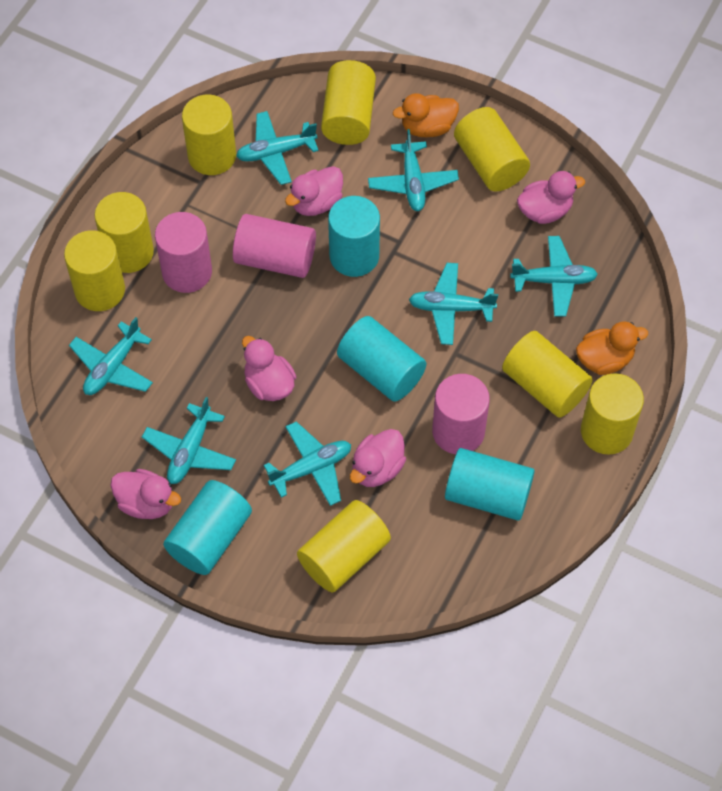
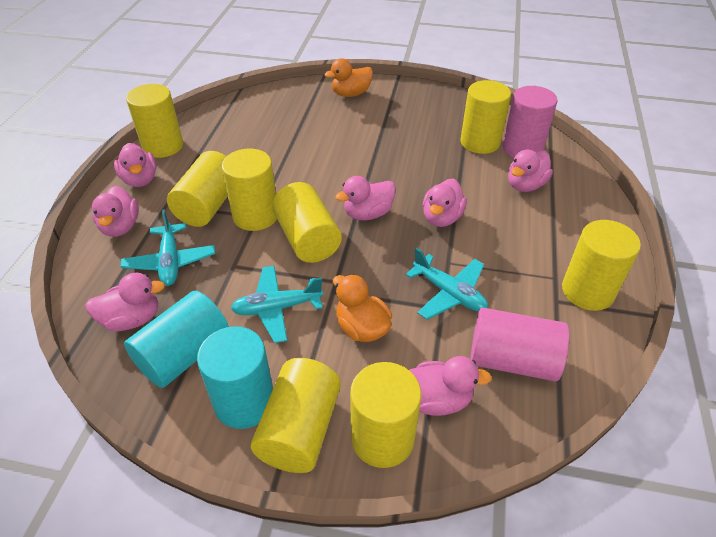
pink cylinder: 3 -> 2
pink duck: 5 -> 7
turquoise cylinder: 4 -> 2
turquoise plane: 7 -> 3

